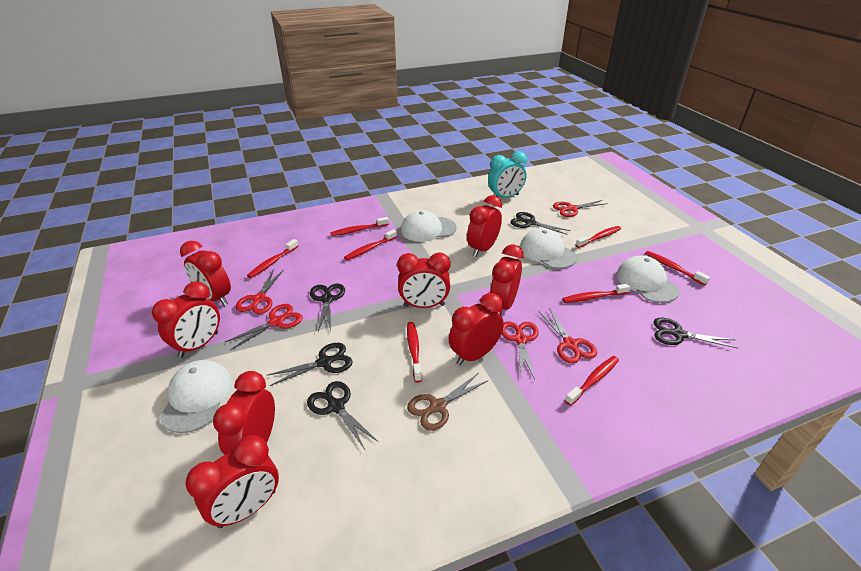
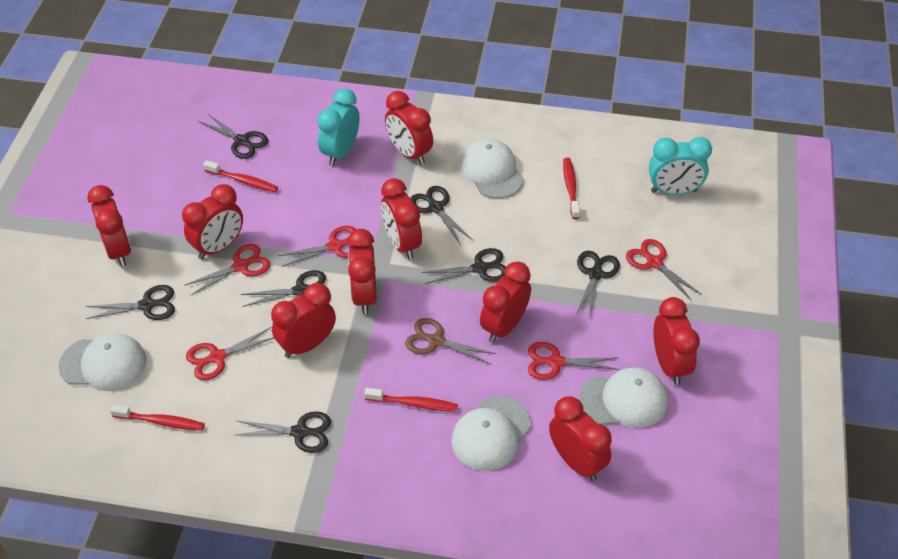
black scissors: 5 -> 7
red clock: 8 -> 9
red toothbrush: 8 -> 4
turquoise clock: 1 -> 2

